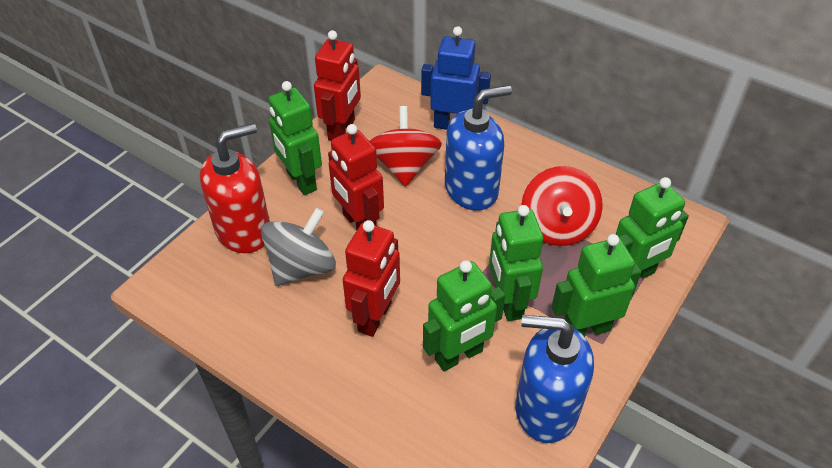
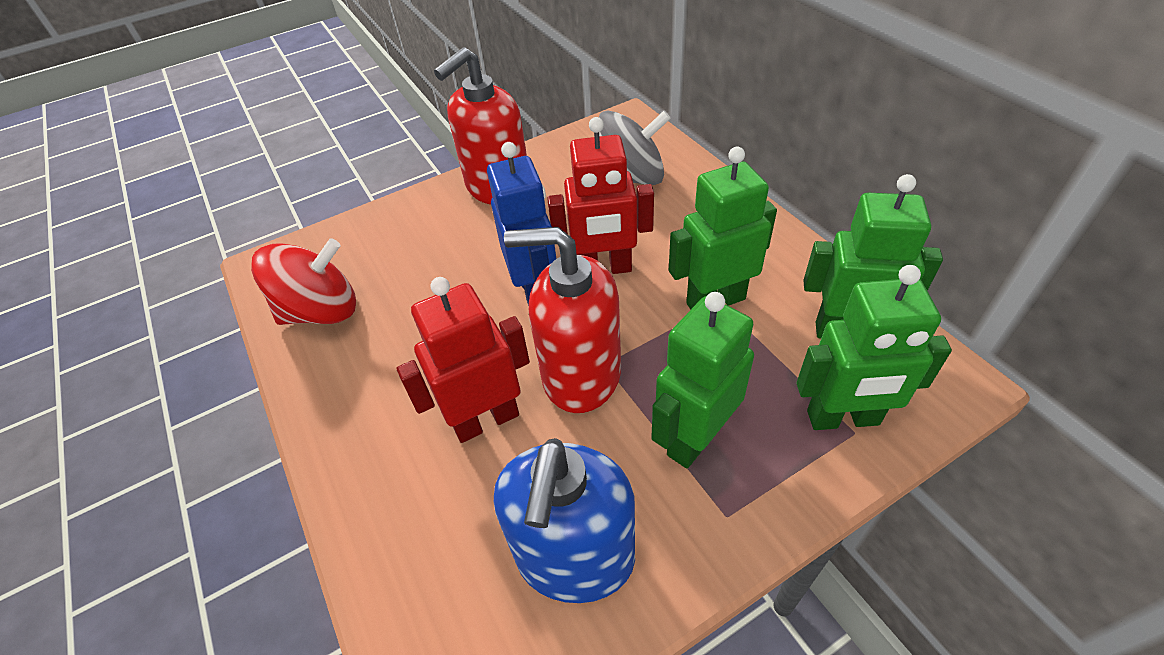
blue soap dispenser: 2 -> 1
green robot: 5 -> 4
red robot: 3 -> 2
red soap dispenser: 1 -> 2
red spinning top: 2 -> 1

